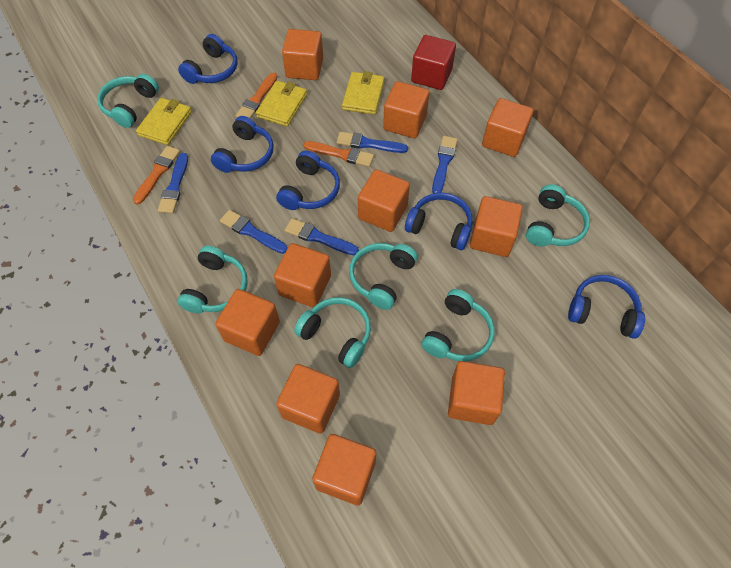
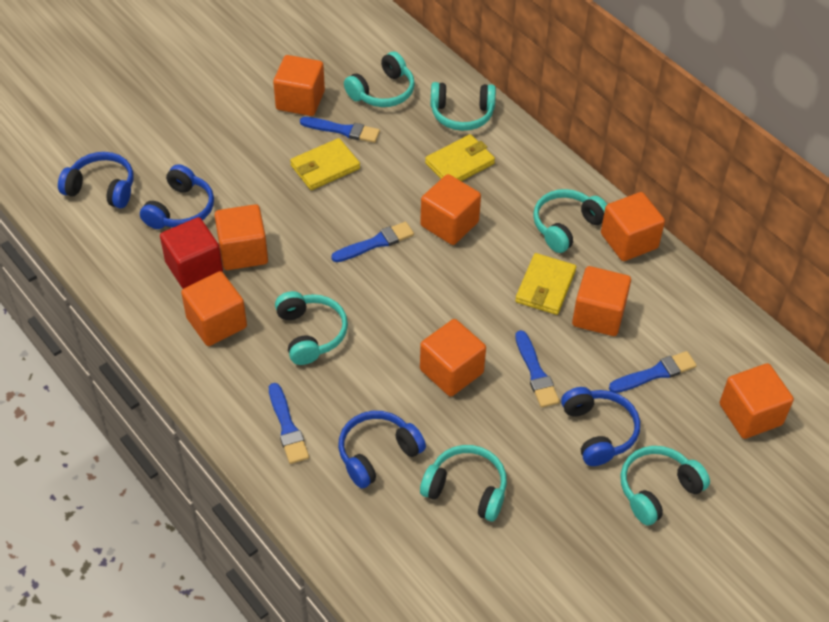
blue headphones: 5 -> 4
orange brush: 3 -> 0
orange cube: 10 -> 8

